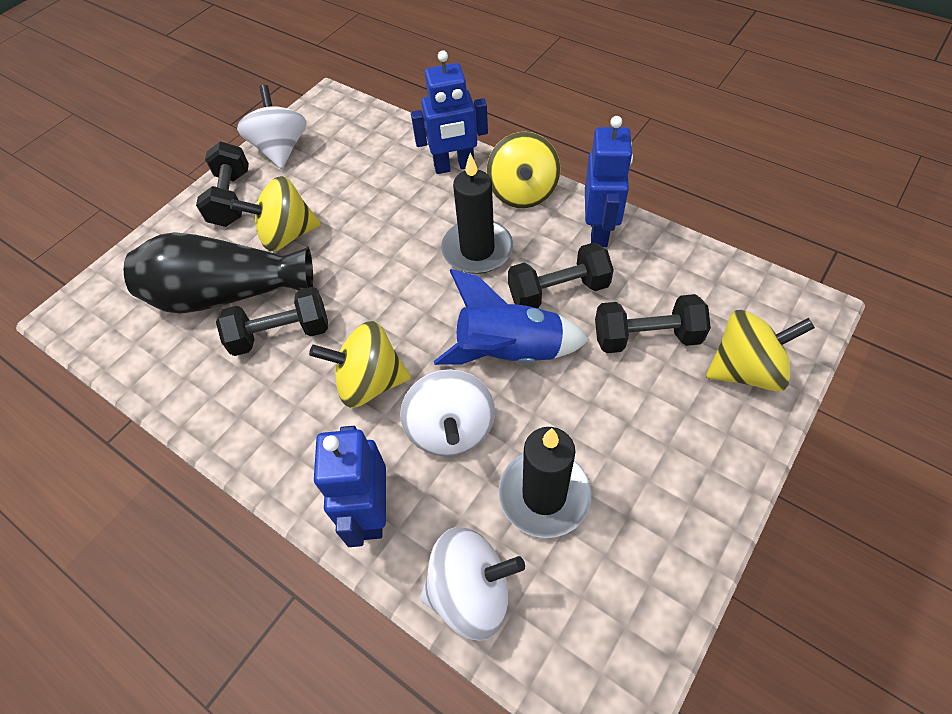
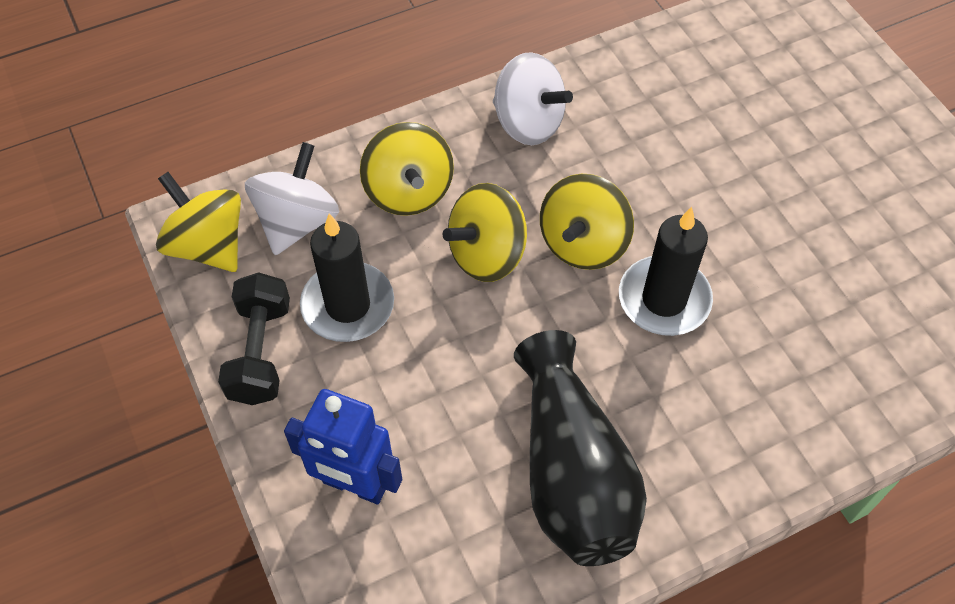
black dumbbell: 4 -> 1
blue robot: 3 -> 1
blue rocket: 1 -> 0
white spinning top: 3 -> 2

